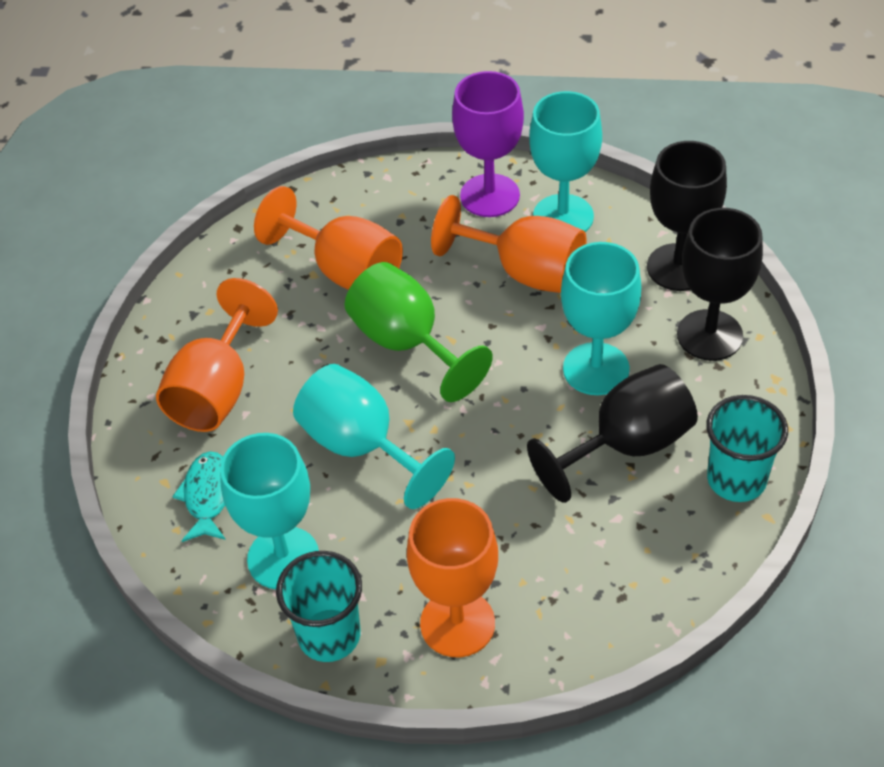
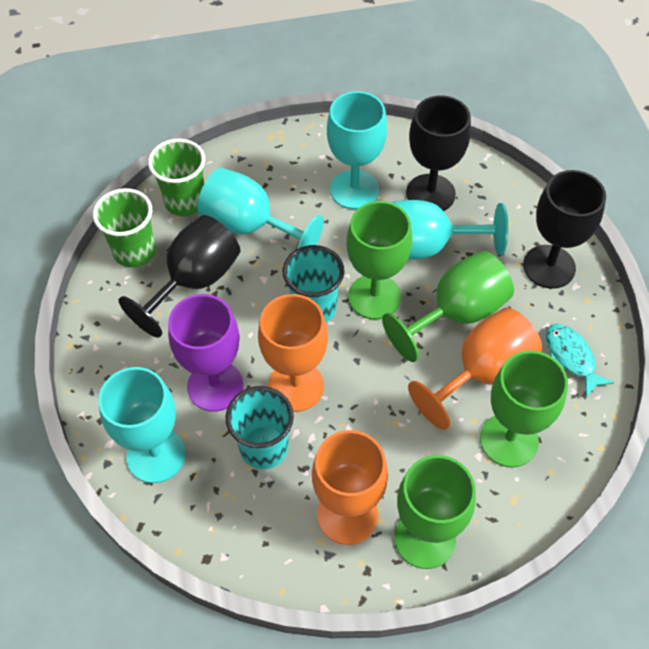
green cup: 0 -> 2
green goblet: 1 -> 4
orange goblet: 4 -> 3

